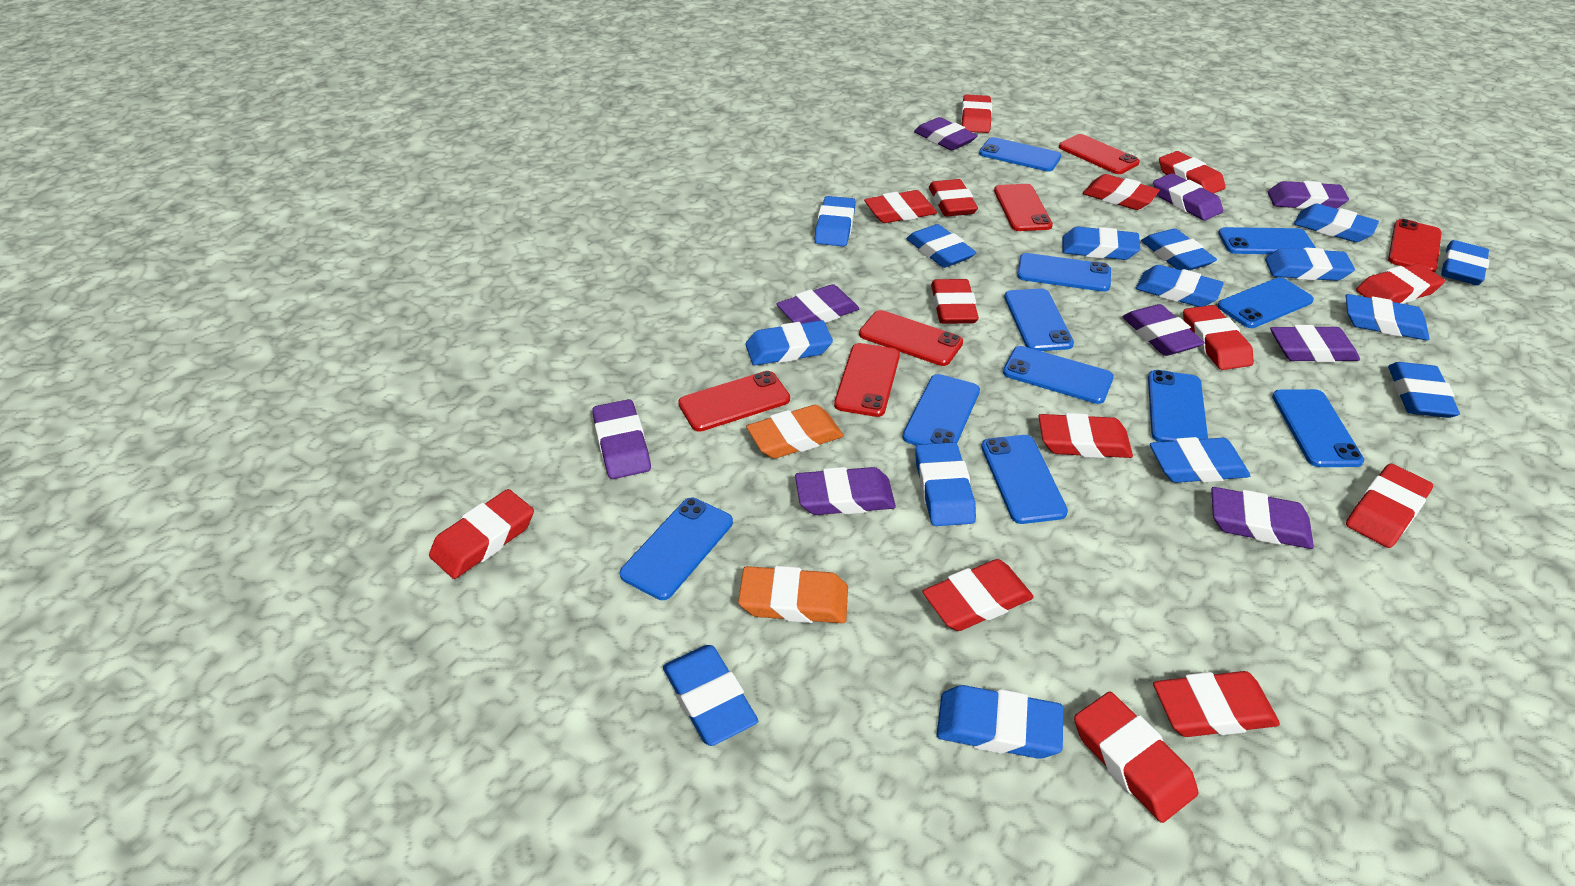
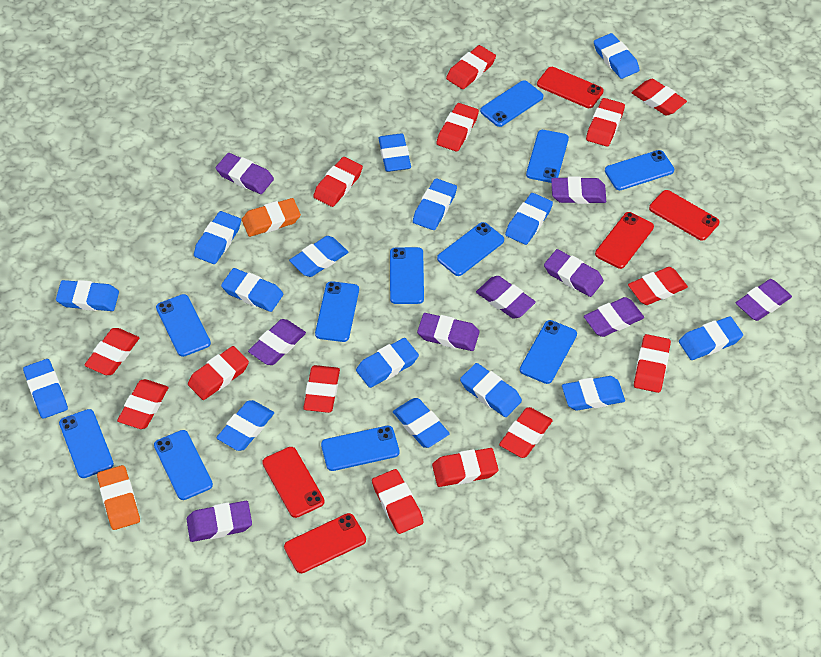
red phone: 6 -> 5

